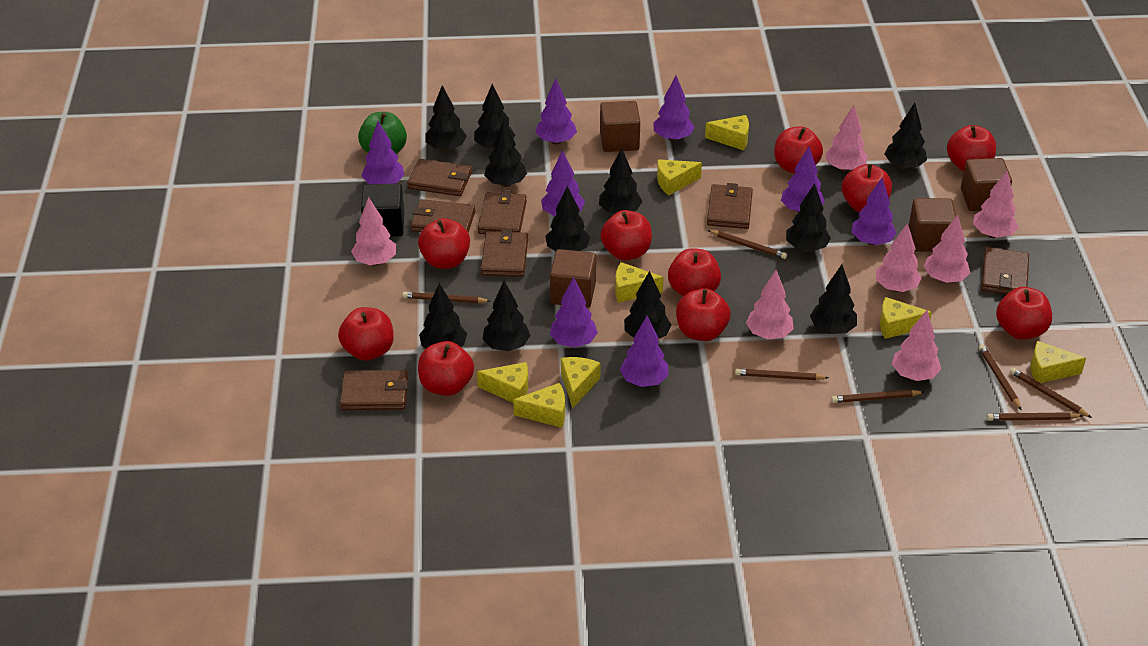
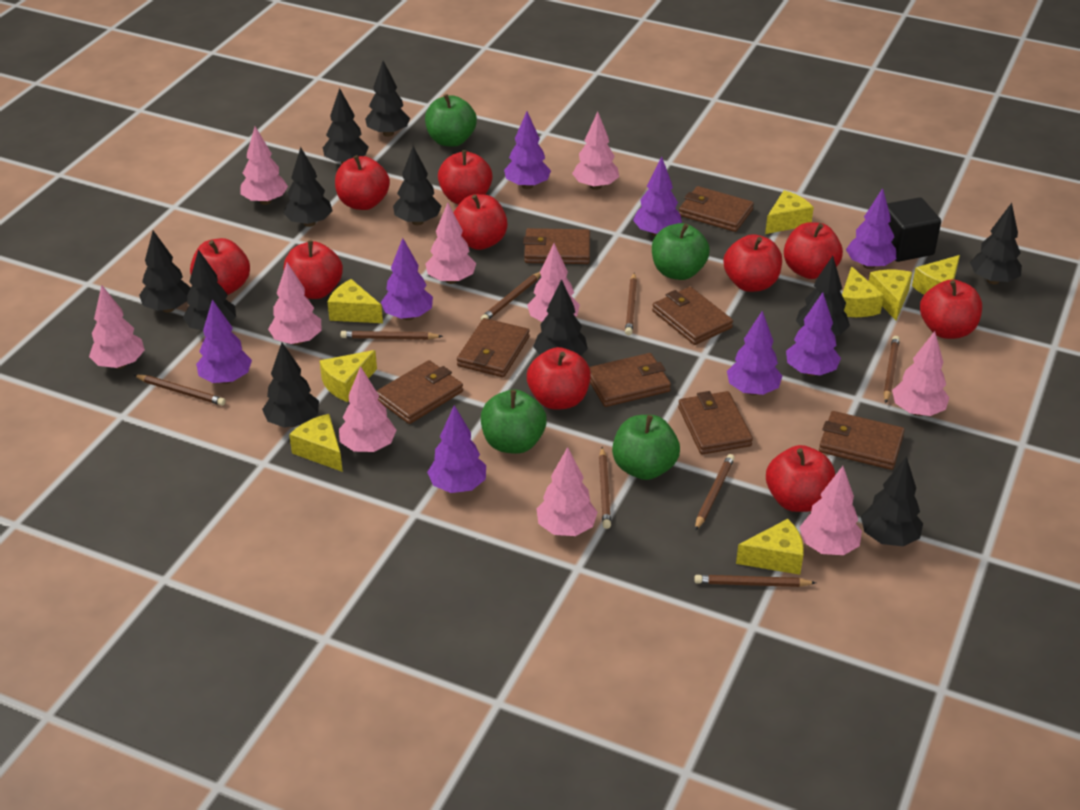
brown cube: 4 -> 0
brown pencil: 7 -> 8
brown wallet: 7 -> 8
green apple: 1 -> 4
pink tree: 7 -> 10

